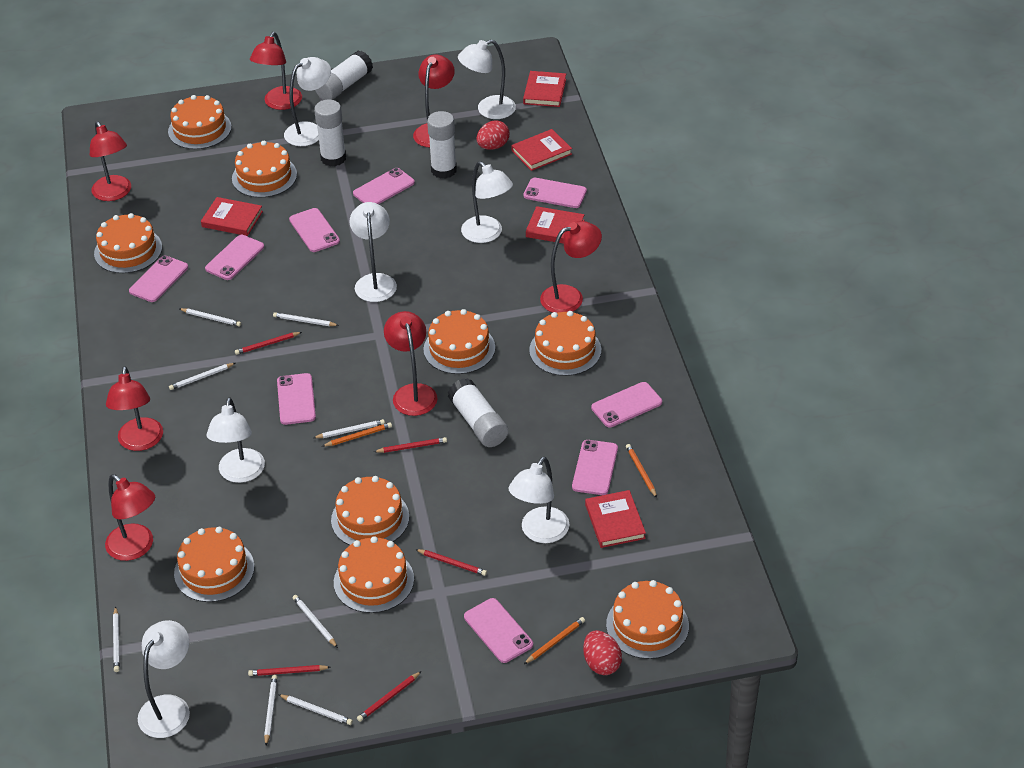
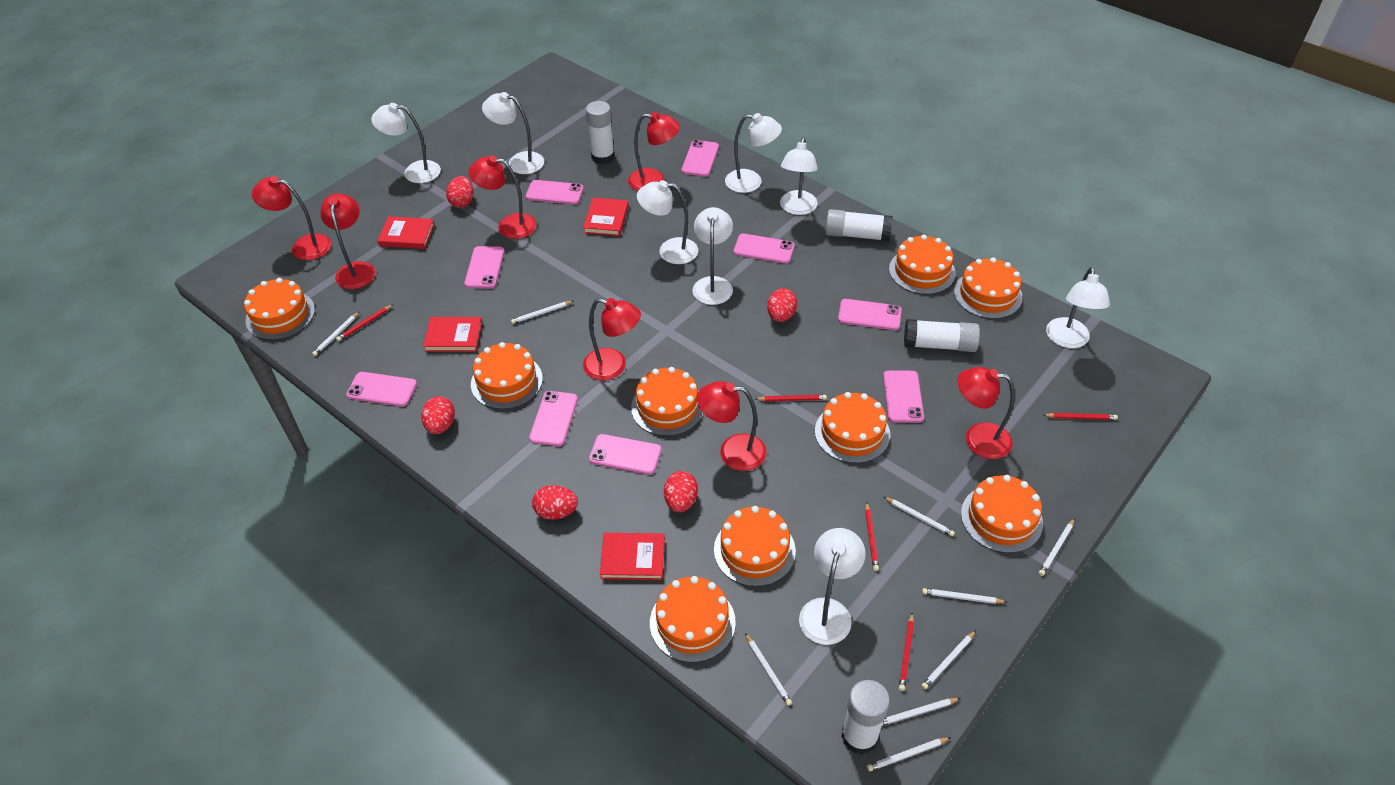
orange pencil: 3 -> 0
red book: 5 -> 4
red egg: 2 -> 5
white lamp: 7 -> 8
white pencil: 8 -> 9

